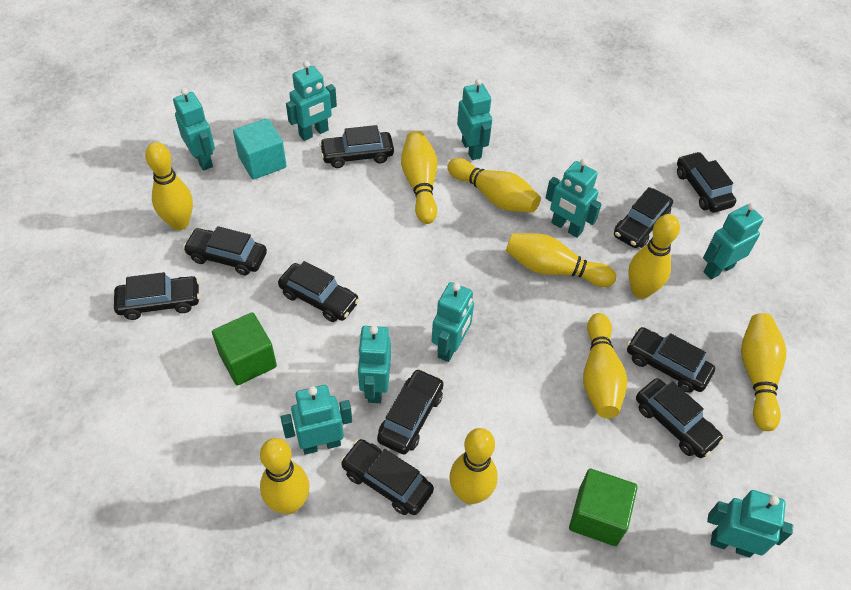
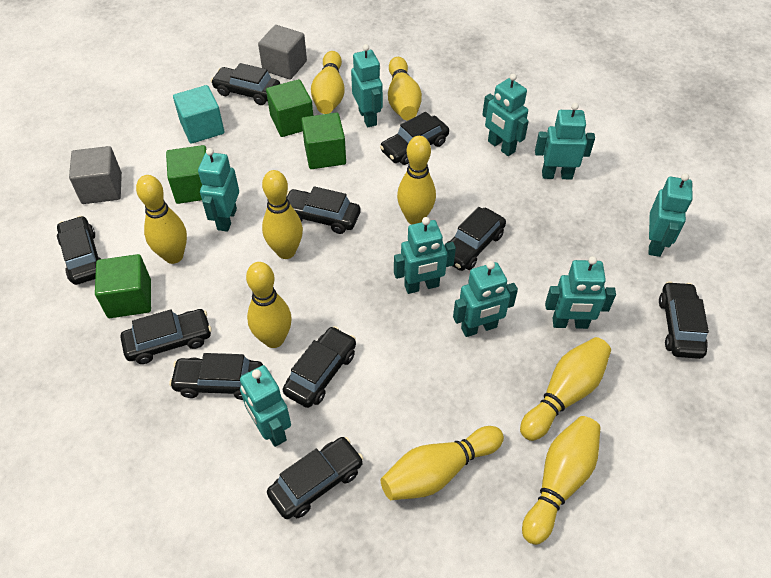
green cube: 2 -> 4
grey cube: 0 -> 2

